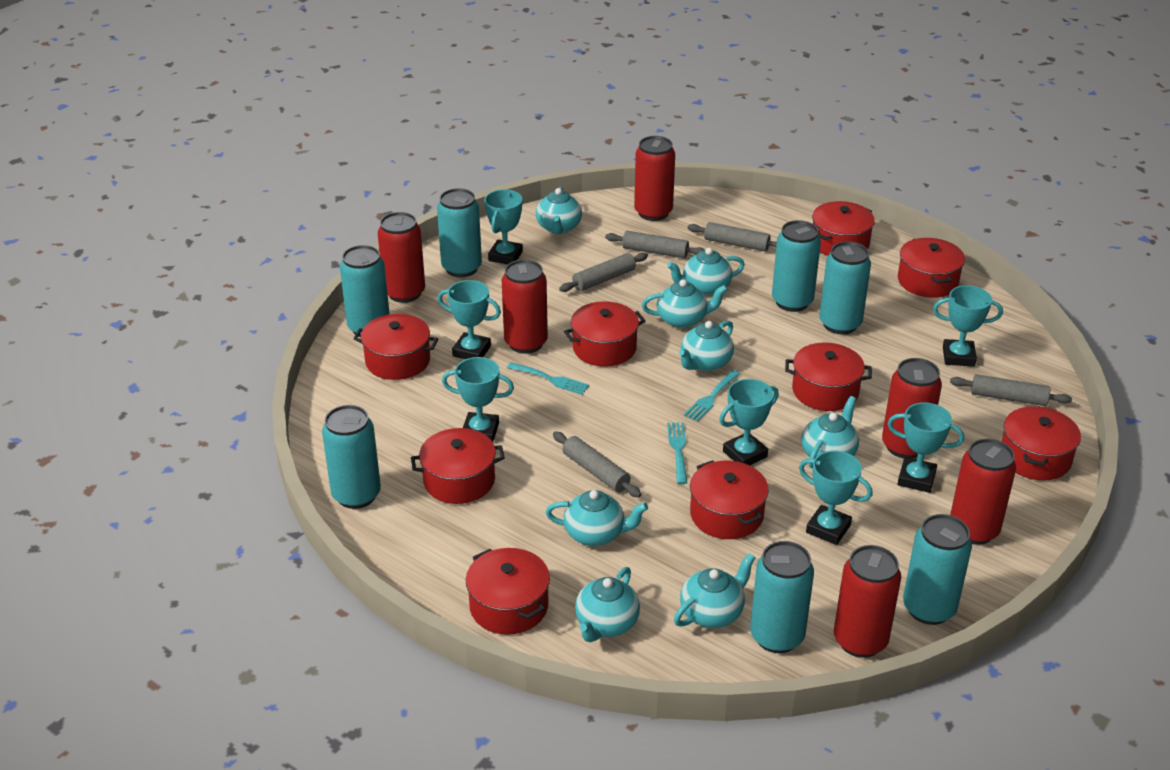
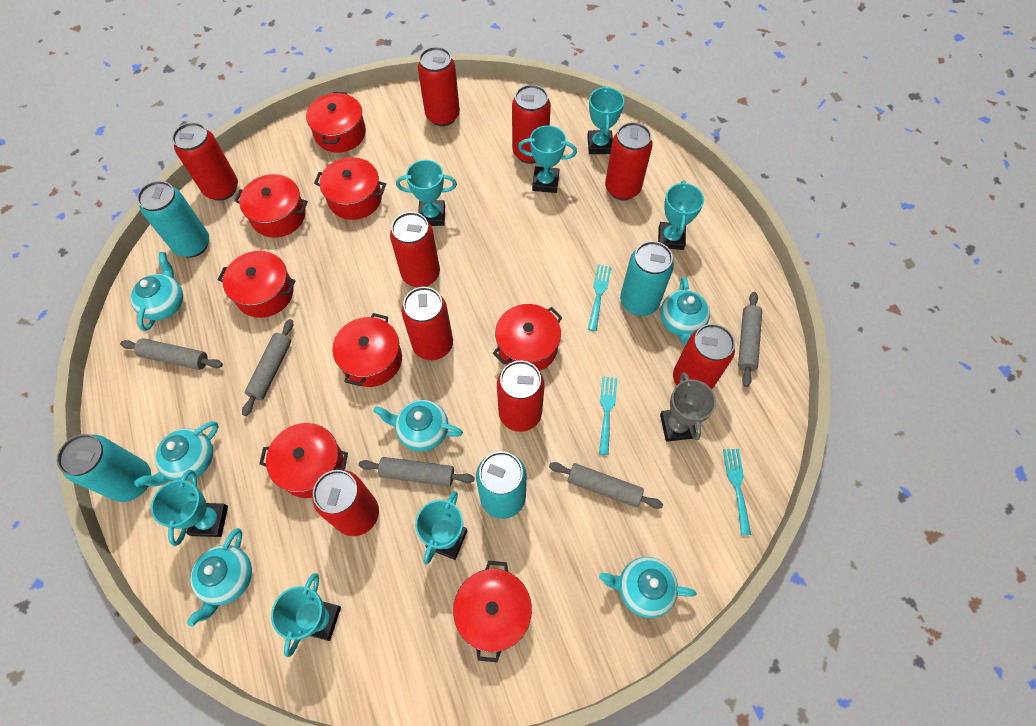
grey trophy: 0 -> 1
red can: 6 -> 9
red pot: 9 -> 8
turquoise can: 7 -> 4
turquoise teapot: 8 -> 6

